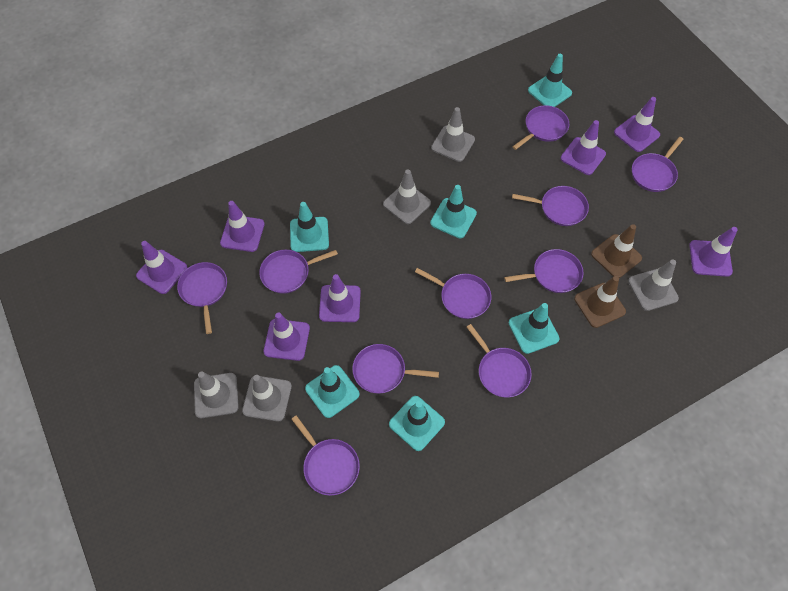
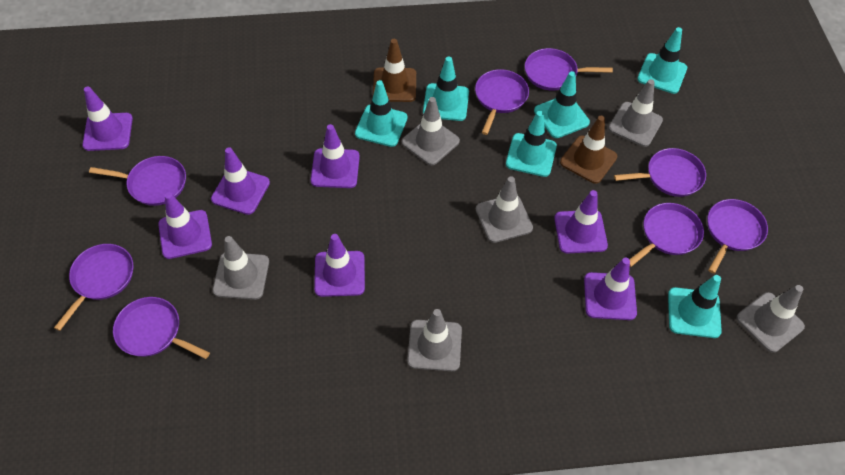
grey traffic cone: 5 -> 6
purple pan: 10 -> 8

